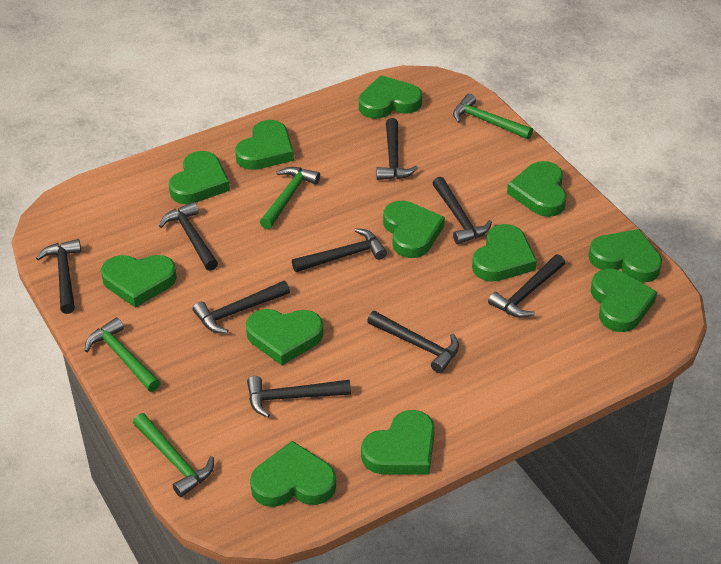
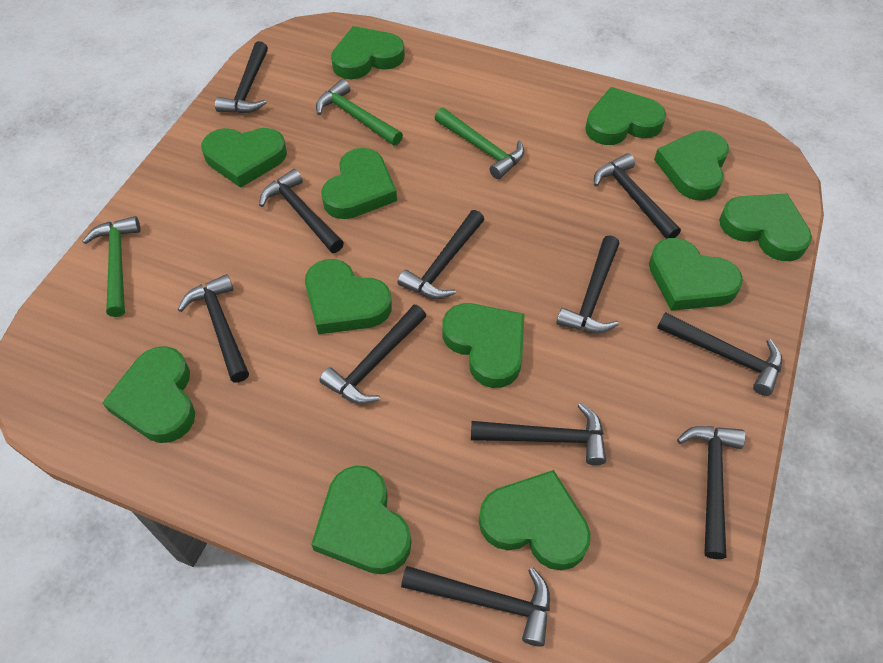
black hammer: 9 -> 11
green hammer: 4 -> 3

